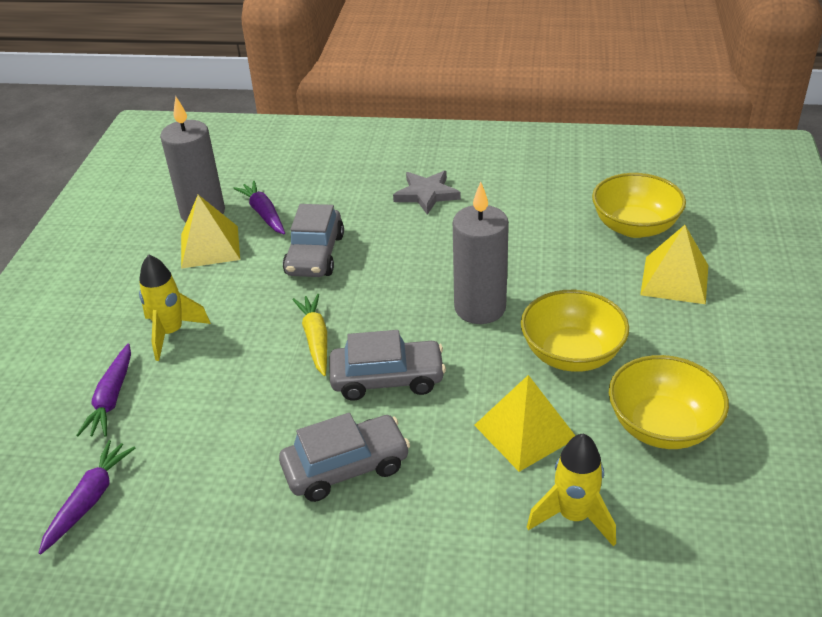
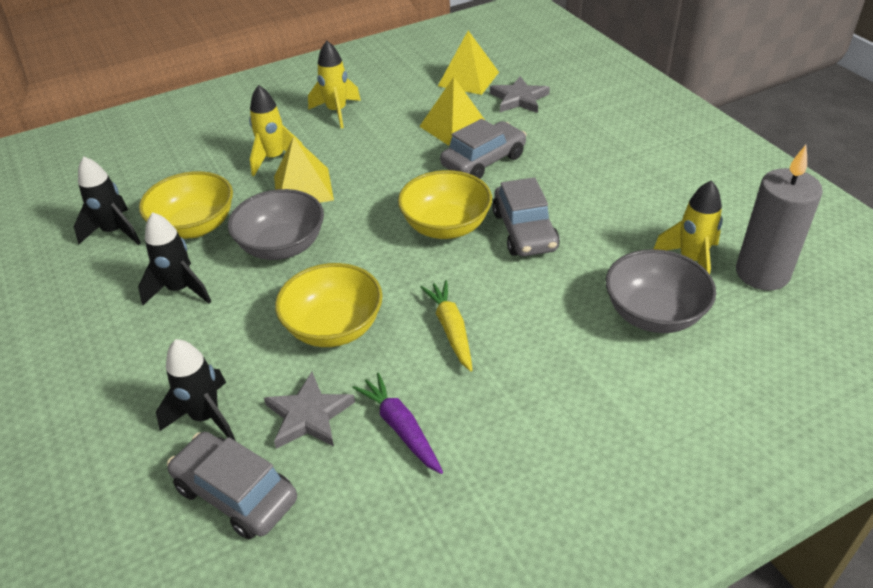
black rocket: 0 -> 3
grey bowl: 0 -> 2
grey candle: 2 -> 1
grey star: 1 -> 2
purple carrot: 3 -> 1
yellow rocket: 2 -> 3

